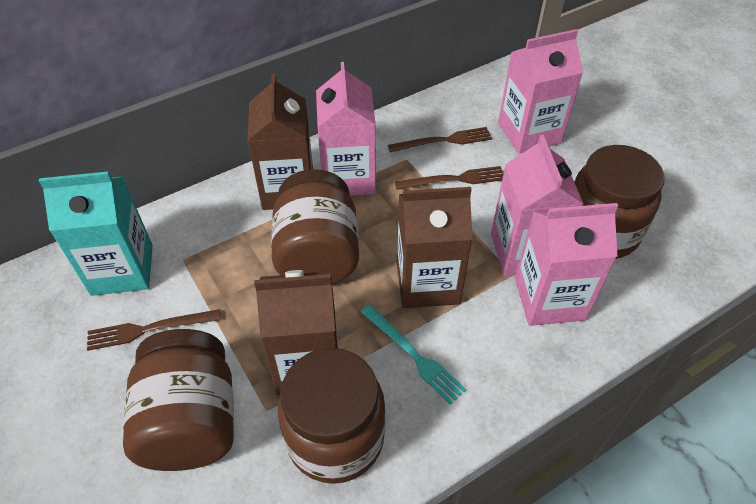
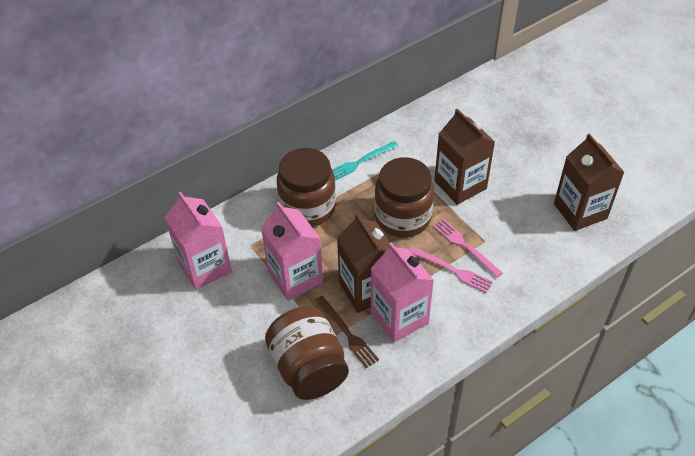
brown fork: 3 -> 1
brown jar: 4 -> 3
pink carton: 4 -> 3
pink fork: 0 -> 2
turquoise carton: 1 -> 0

